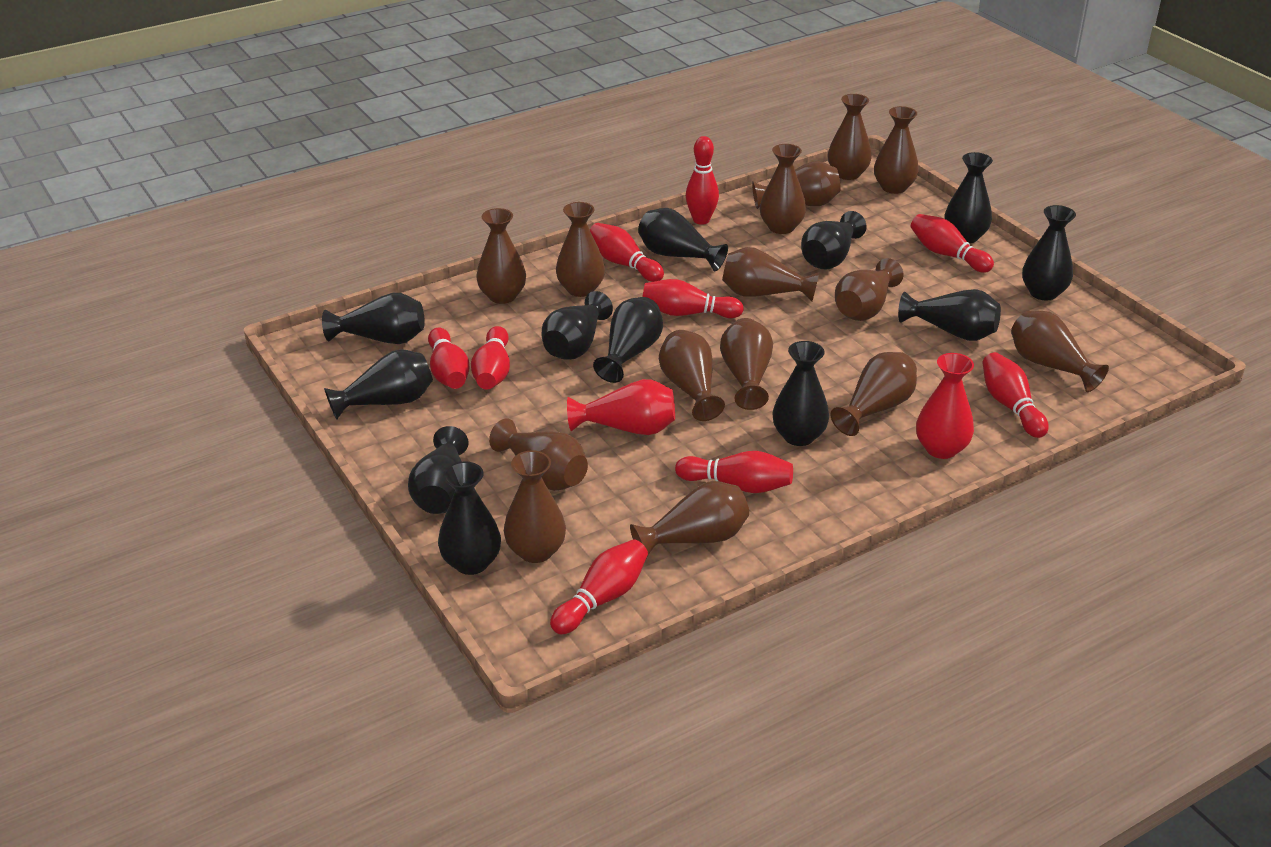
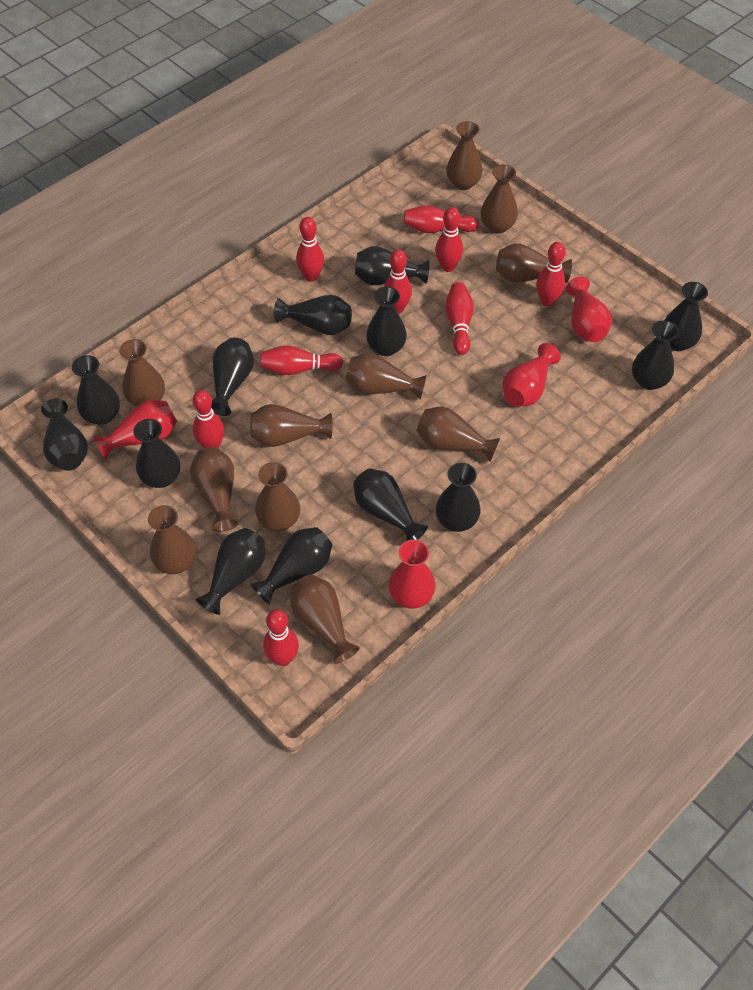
black vase: 12 -> 13
brown vase: 15 -> 11
red vase: 2 -> 4

